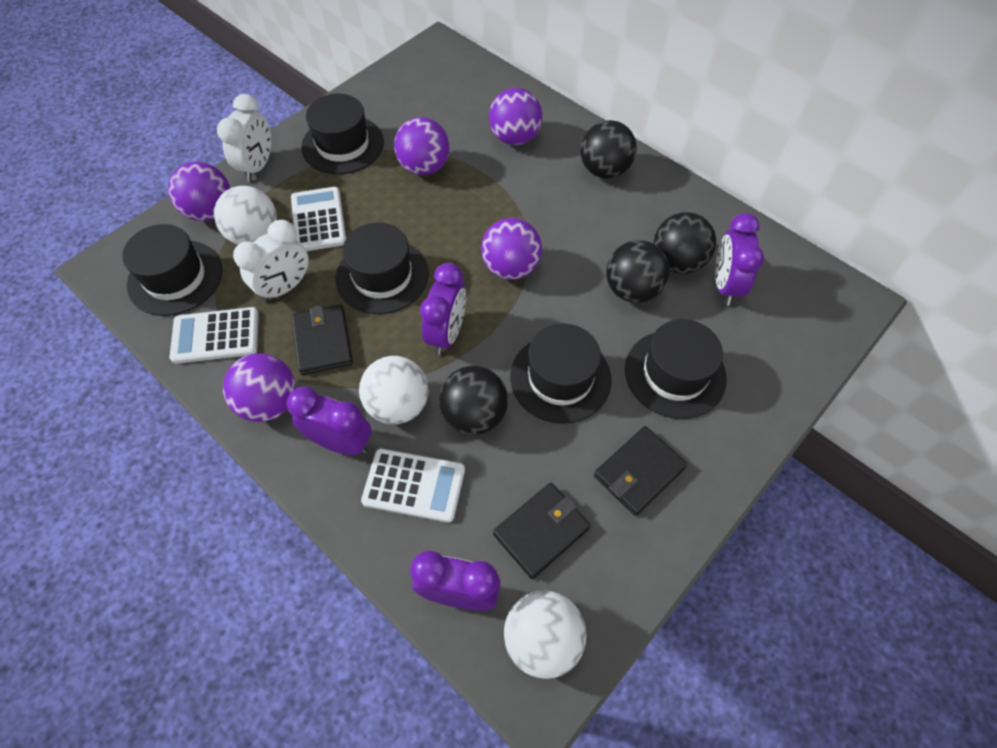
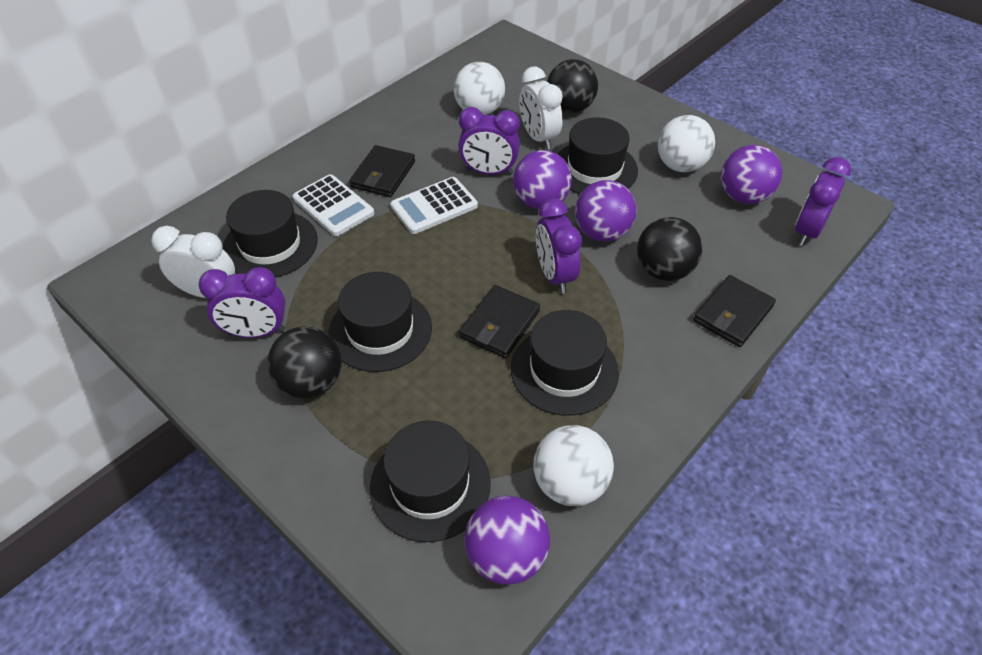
black ball: 4 -> 3
purple ball: 5 -> 4
white calculator: 3 -> 2

